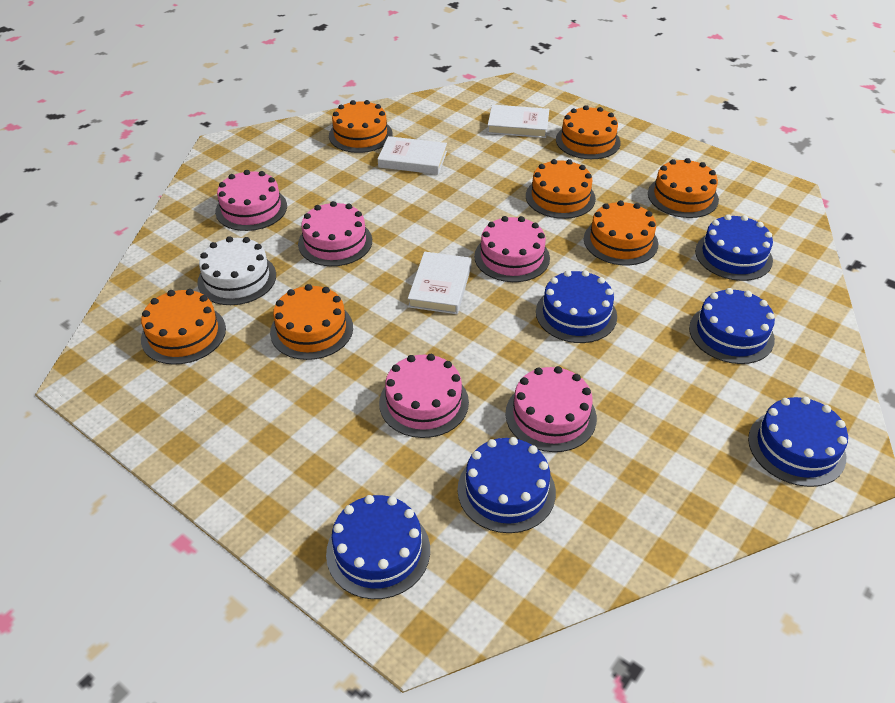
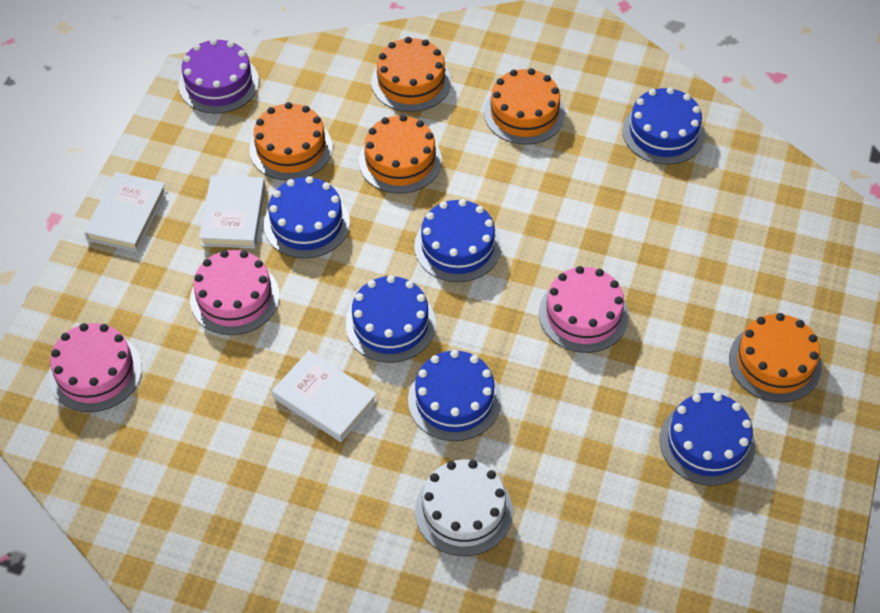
orange cake: 7 -> 5
pink cake: 5 -> 3
purple cake: 0 -> 1

